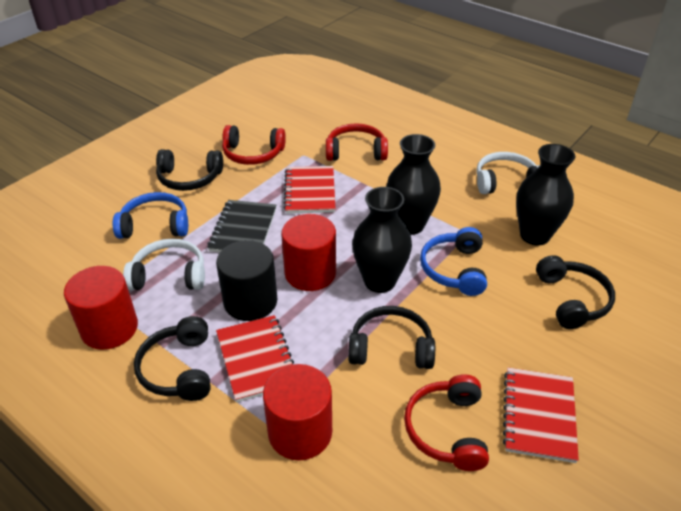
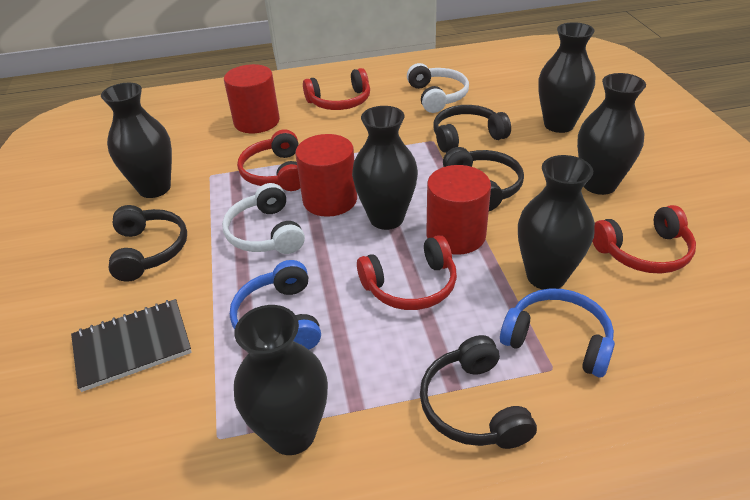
black cylinder: 1 -> 0
black vase: 3 -> 6
red headphones: 3 -> 4
red notebook: 3 -> 0

